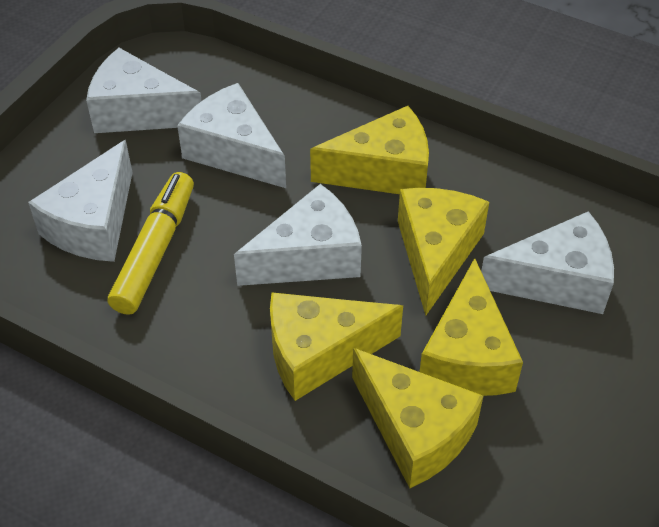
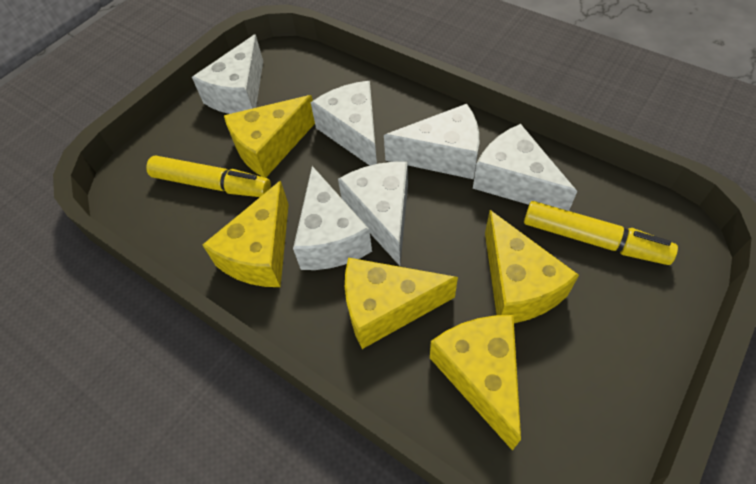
white cheese: 5 -> 6
yellow marker: 1 -> 2

